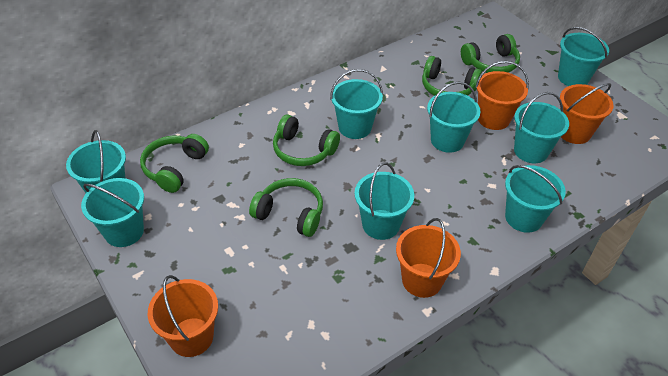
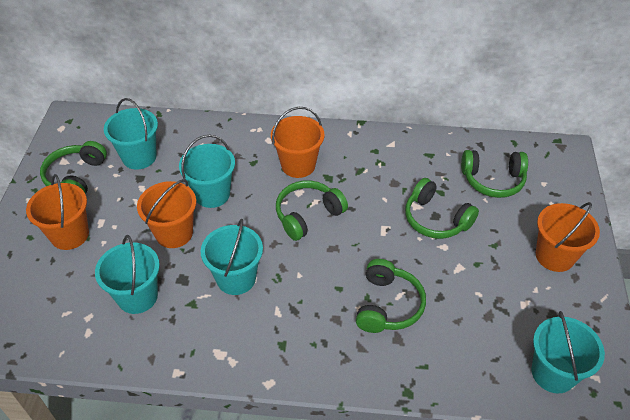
turquoise bucket: 8 -> 5

